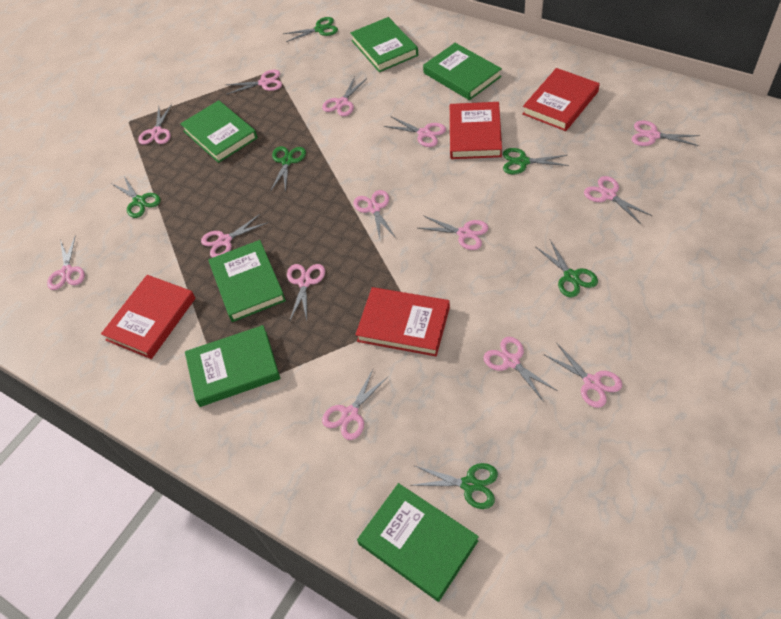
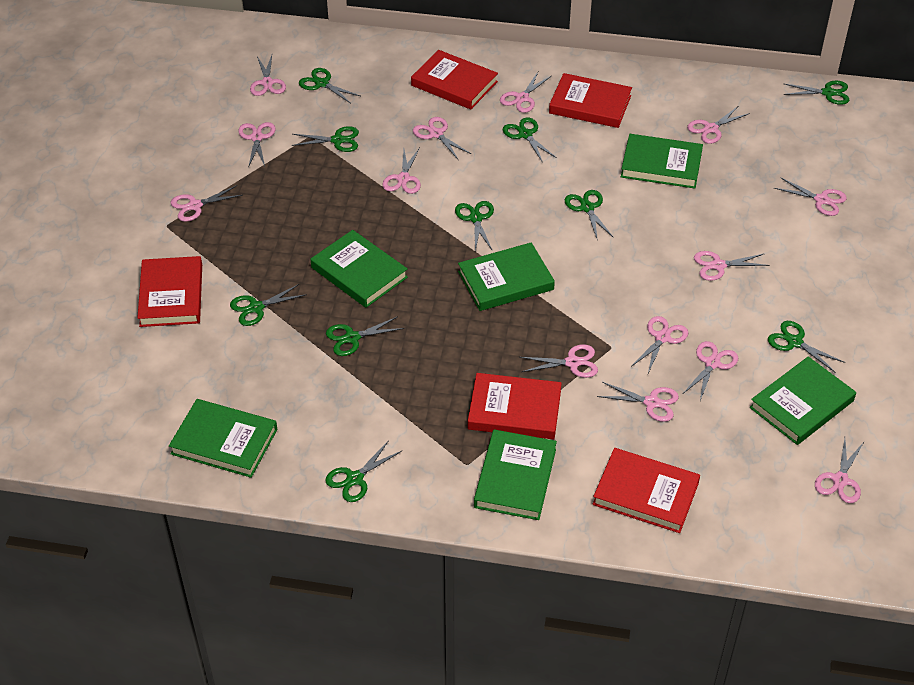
green scissors: 6 -> 10
red book: 4 -> 5

